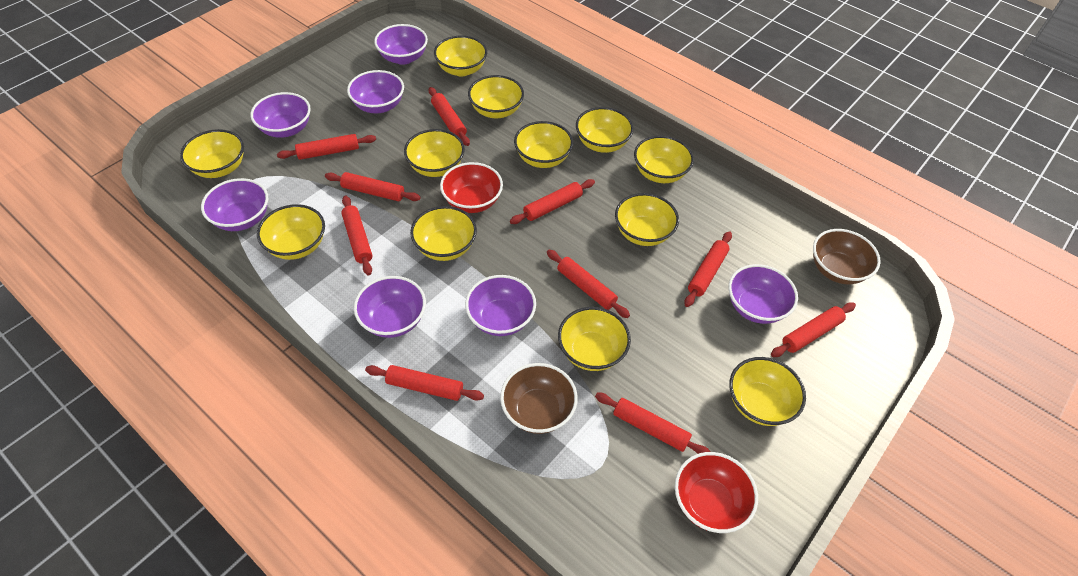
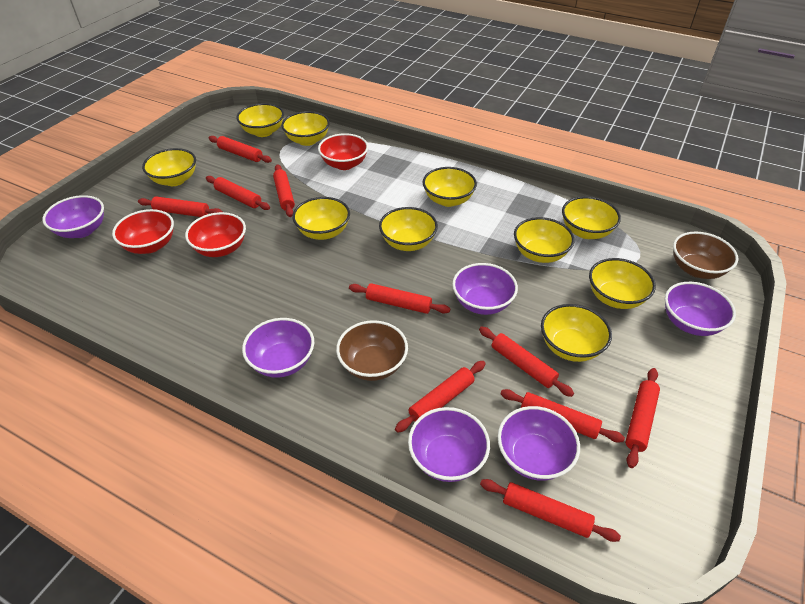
purple bowl: 7 -> 6
red bowl: 2 -> 3
yellow bowl: 12 -> 10

